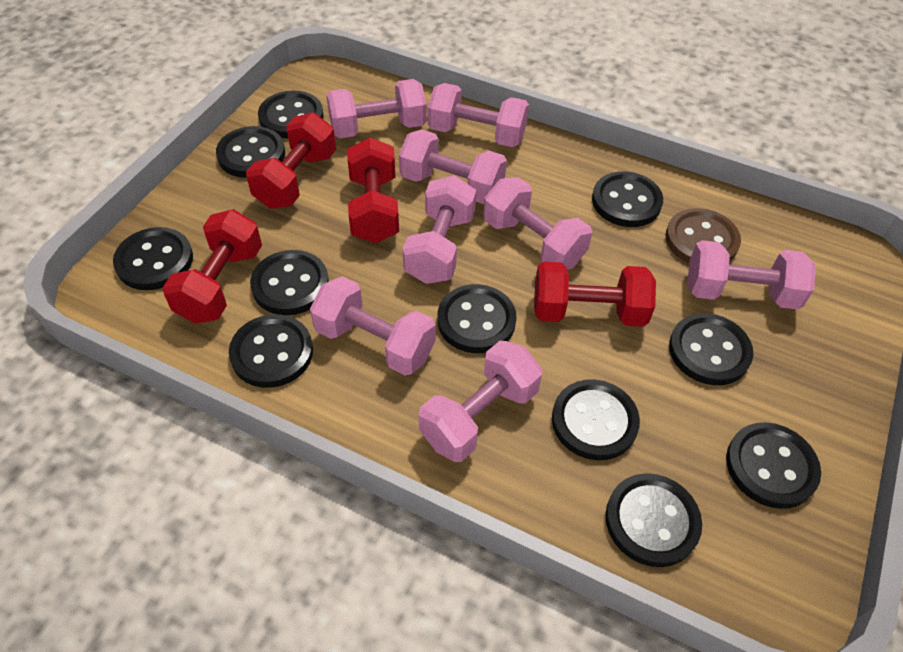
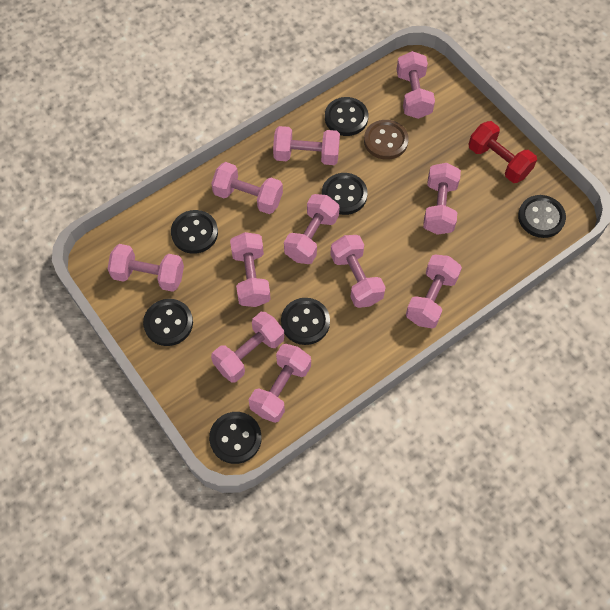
black button: 11 -> 7
pink dumbbell: 8 -> 11
red dumbbell: 4 -> 1

